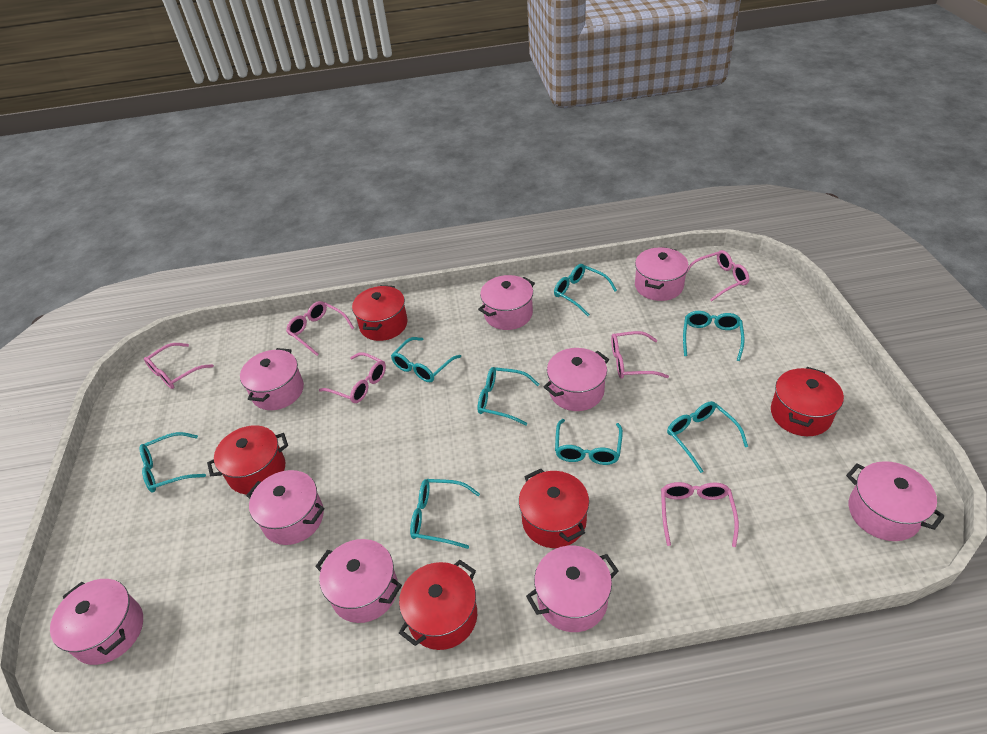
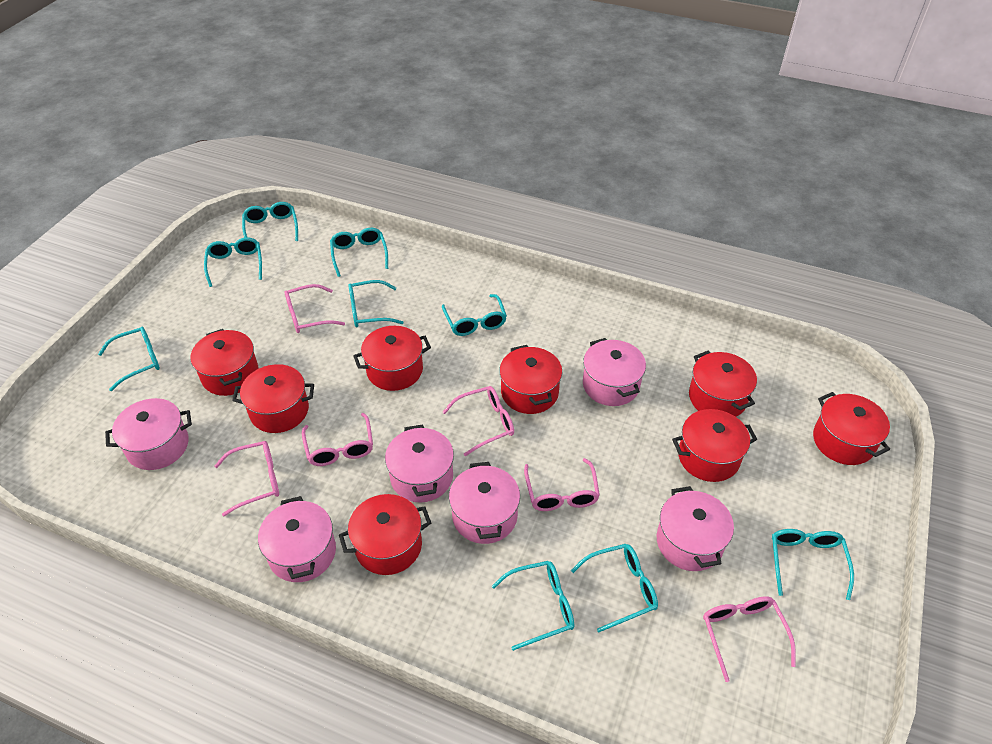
pink pot: 9 -> 6
red pot: 5 -> 8
turquoise glasses: 8 -> 9

